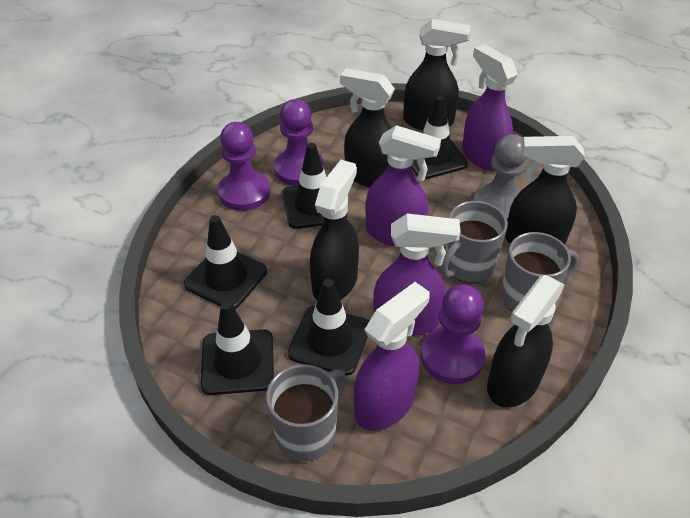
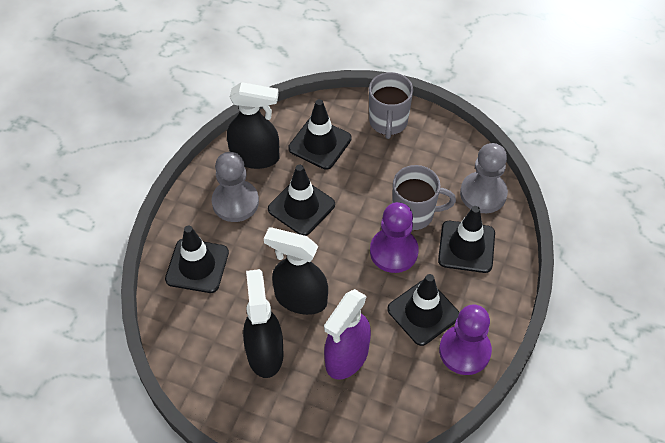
black spray bottle: 5 -> 3
grey mug: 3 -> 2
grey pawn: 1 -> 2
purple pawn: 3 -> 2
purple spray bottle: 4 -> 1

